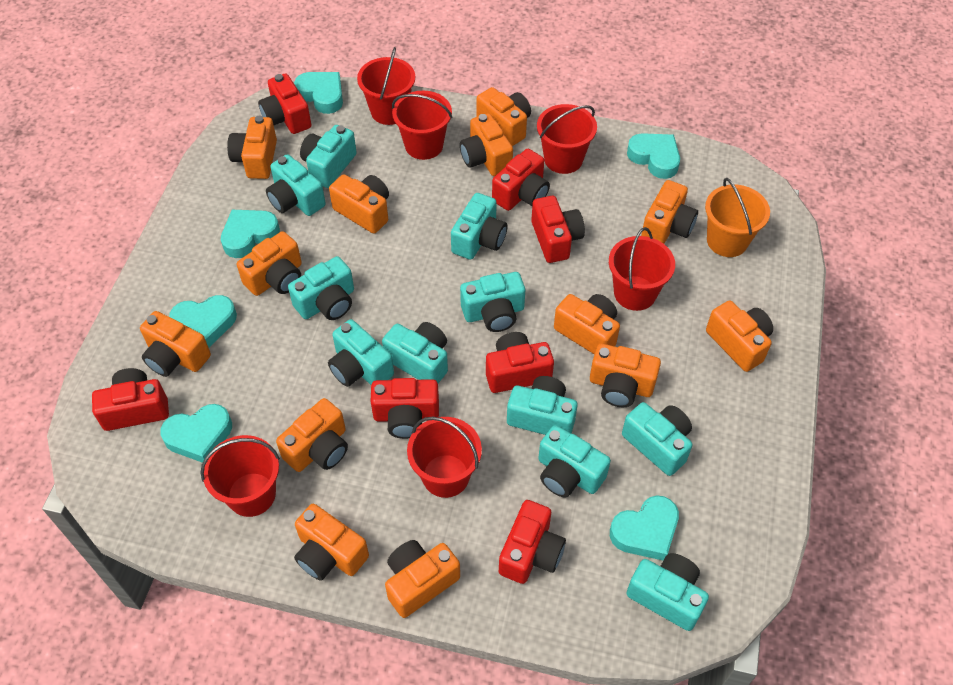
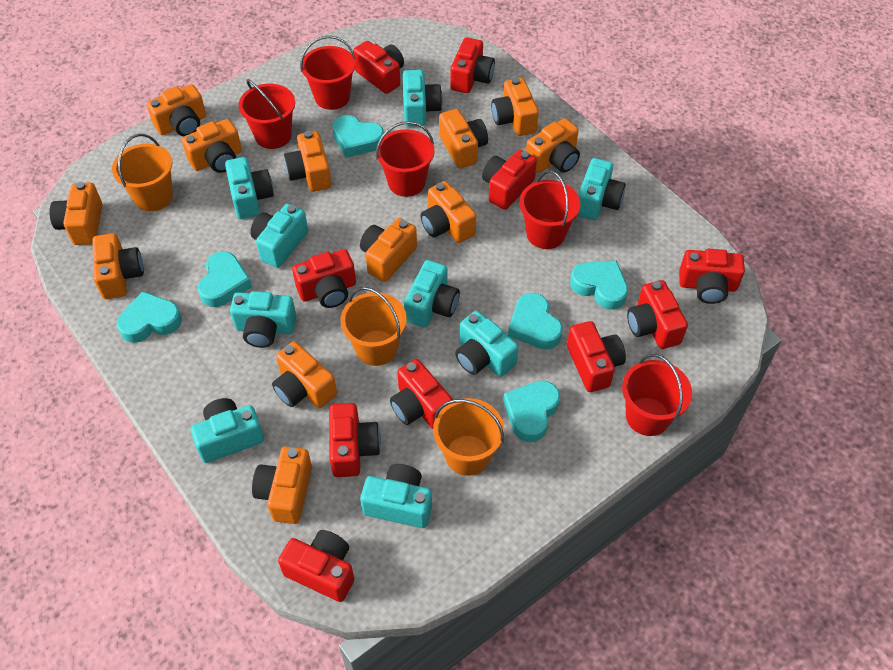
orange bucket: 1 -> 3
orange camera: 13 -> 12
red bucket: 6 -> 5
red camera: 7 -> 10
turquoise camera: 11 -> 9

